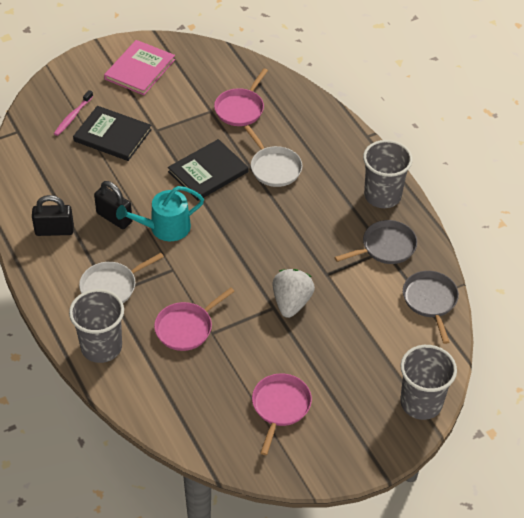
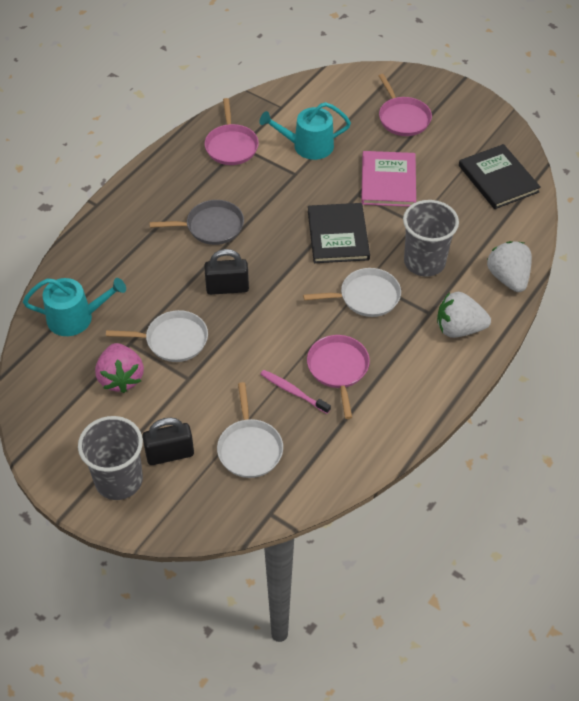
grey cup: 3 -> 2
grey pan: 2 -> 1
pink strawberry: 0 -> 1
turquoise watering can: 1 -> 2
white pan: 2 -> 3
white strawberry: 1 -> 2

